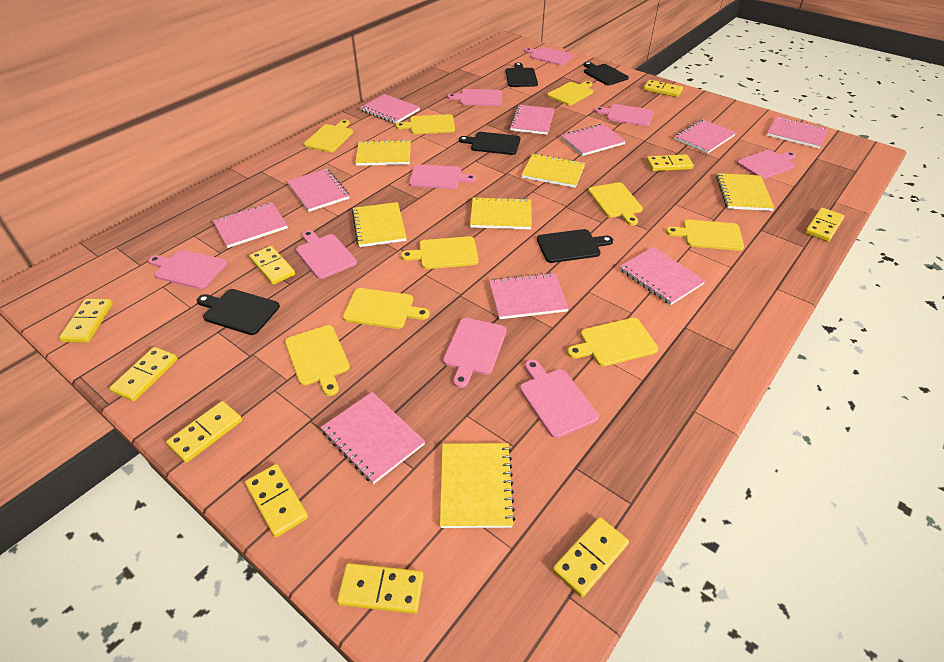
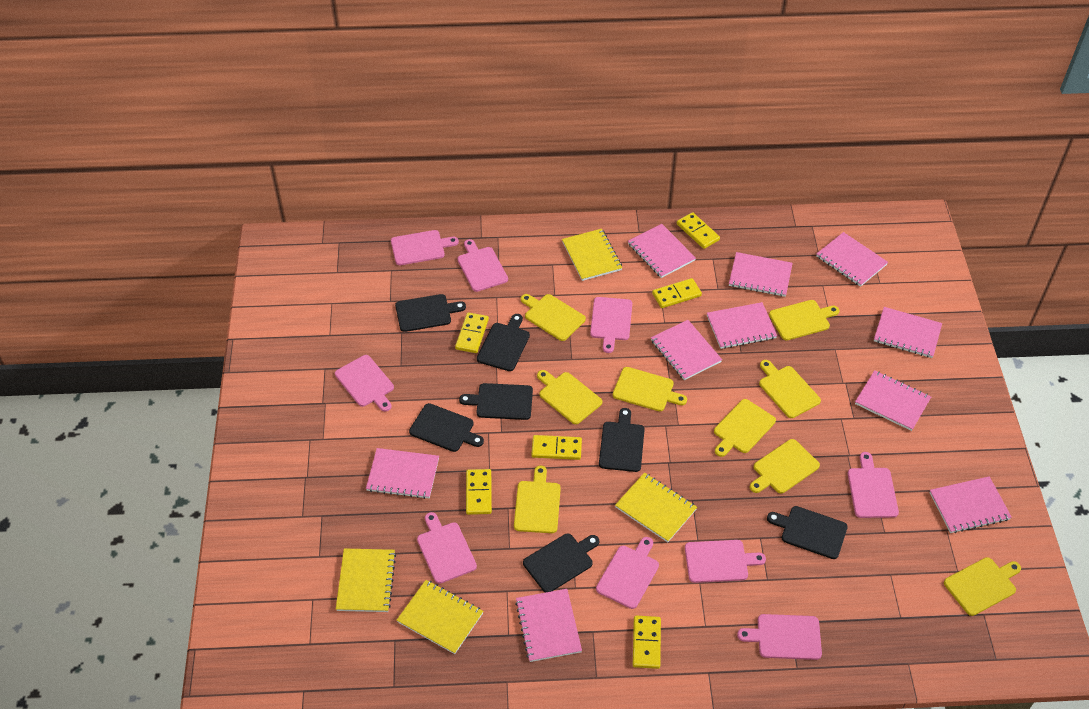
black cutting board: 5 -> 7
yellow domino: 10 -> 6
yellow notebook: 6 -> 4

